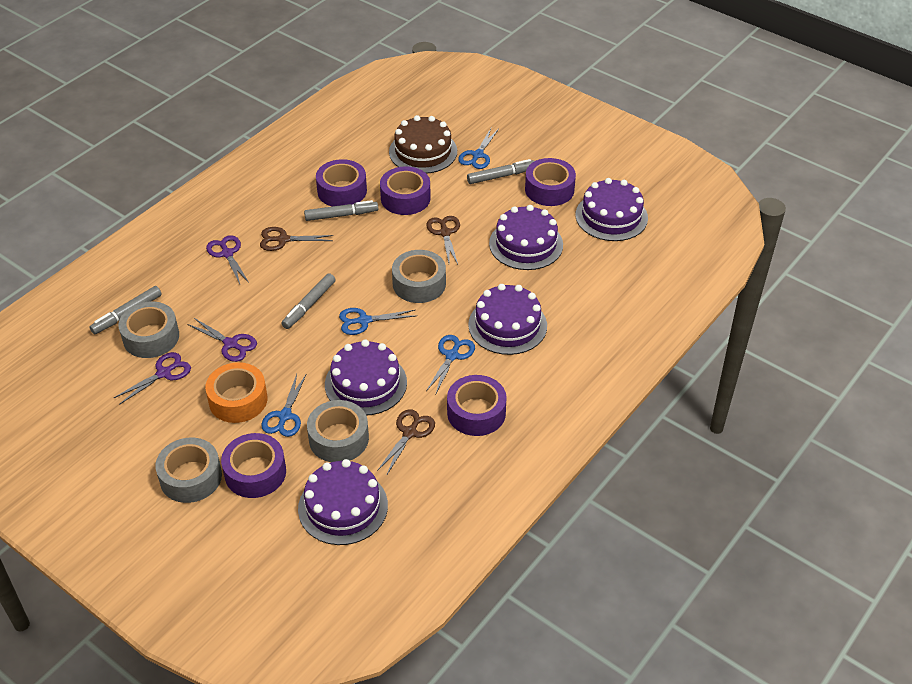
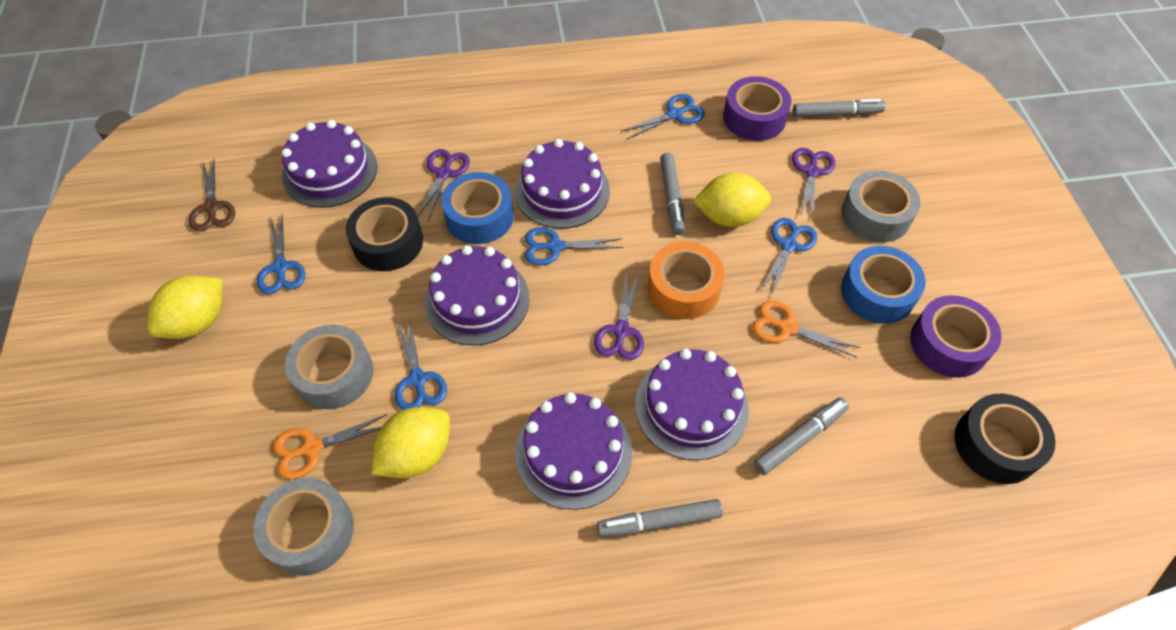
black tape: 0 -> 2
blue scissors: 4 -> 5
blue tape: 0 -> 2
brown cake: 1 -> 0
brown scissors: 3 -> 1
grey tape: 4 -> 3
orange scissors: 0 -> 2
purple tape: 5 -> 2
yellow lemon: 0 -> 3

